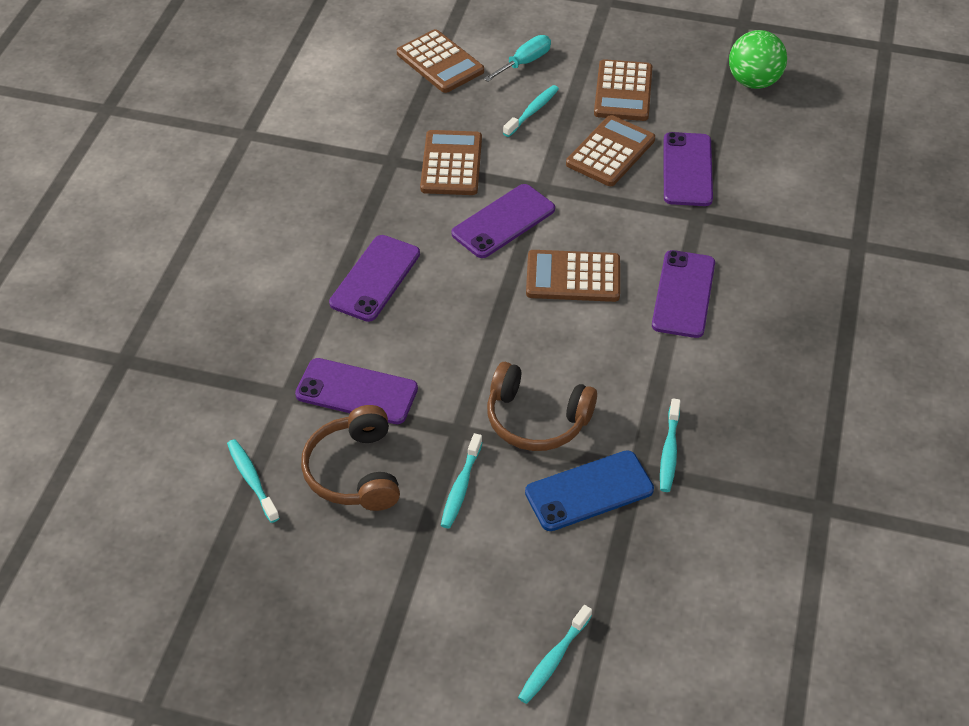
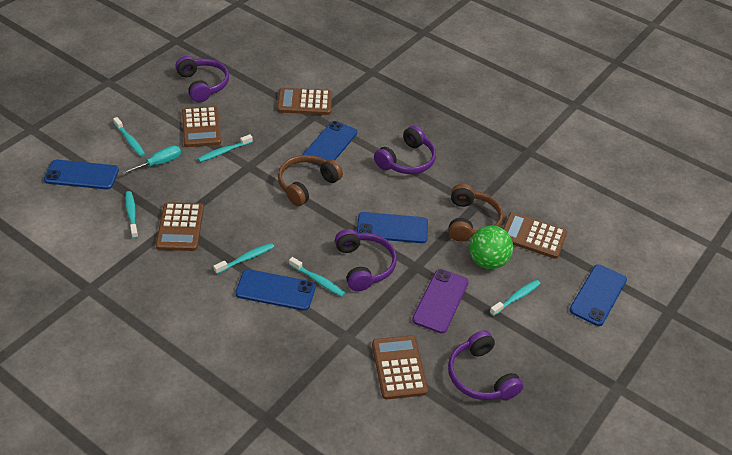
blue phone: 1 -> 5
purple headphones: 0 -> 4
purple phone: 5 -> 1
turquoise toothbrush: 5 -> 6

